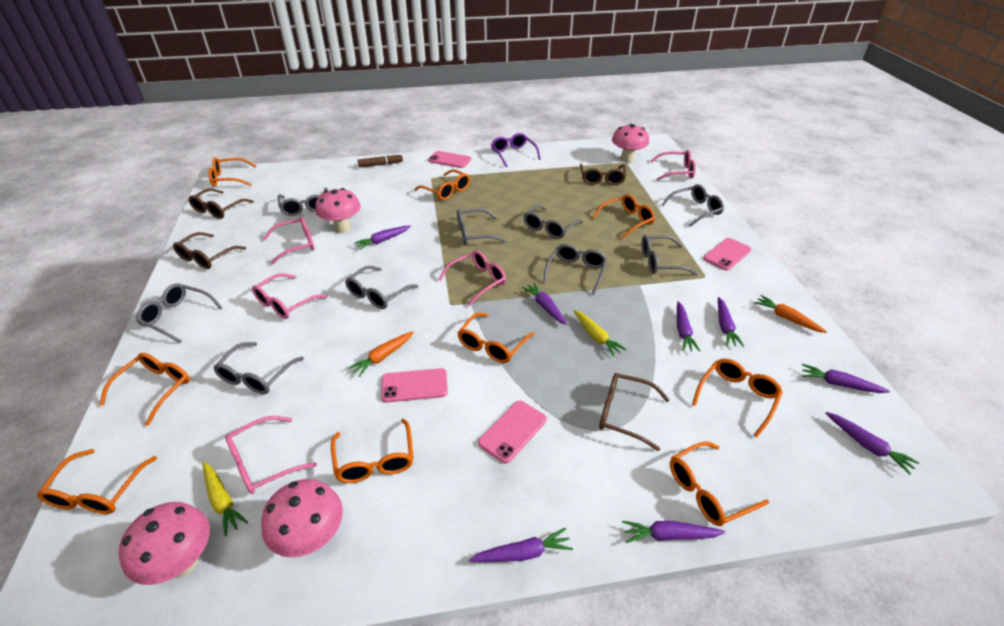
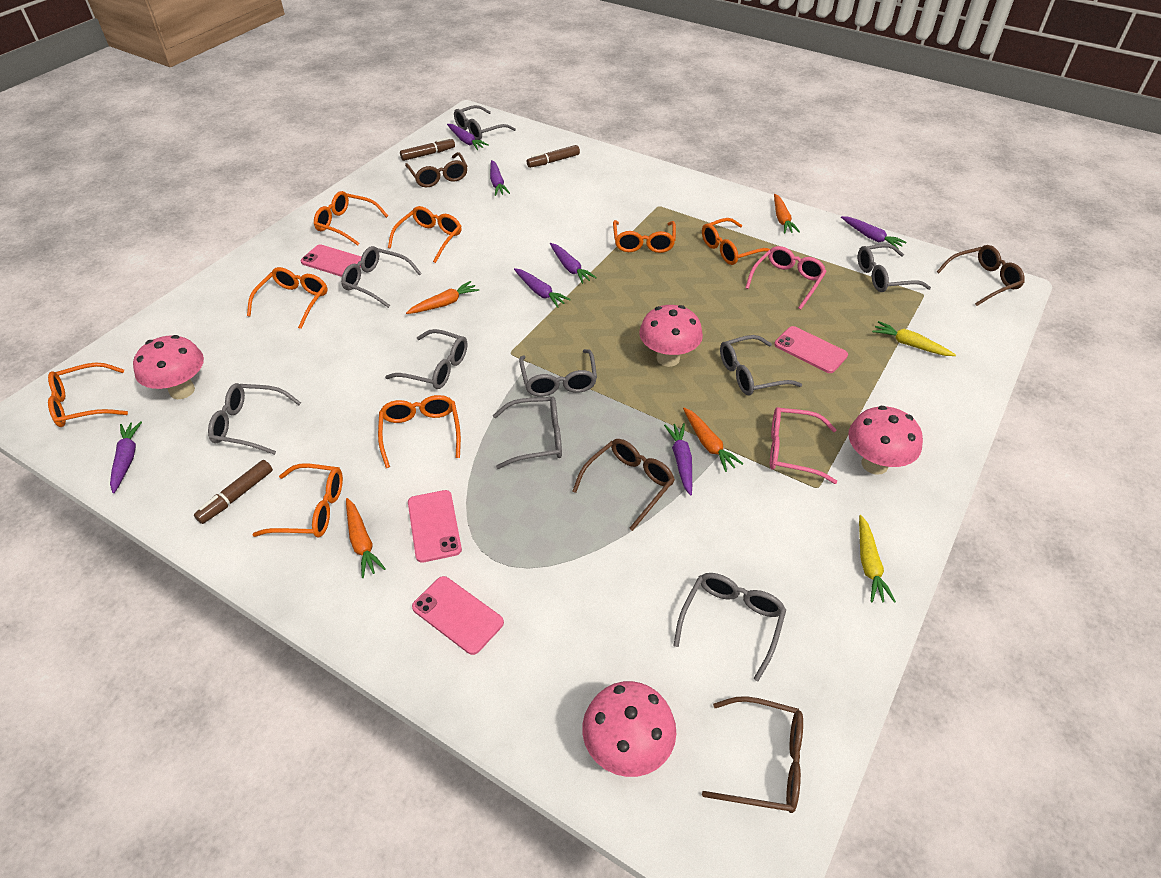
brown marker: 1 -> 3
orange carrot: 2 -> 4
orange glasses: 9 -> 8
pink glasses: 5 -> 2
purple carrot: 8 -> 7
purple glasses: 1 -> 0

